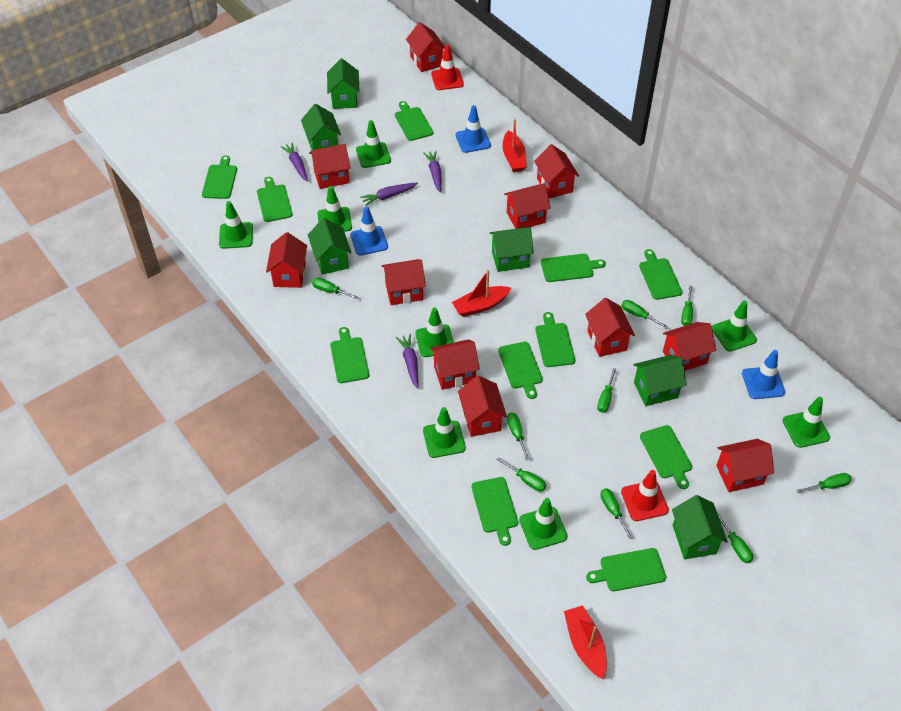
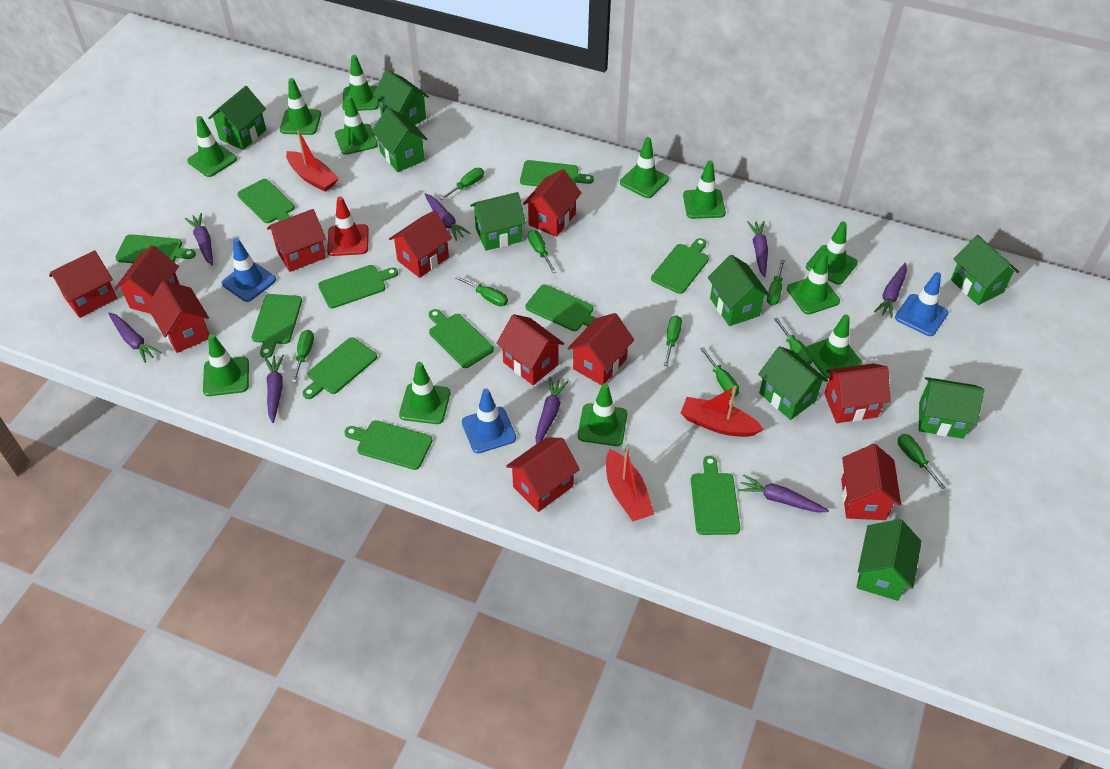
green house: 6 -> 9
green traffic cone: 8 -> 12
purple carrot: 4 -> 8
red traffic cone: 2 -> 1

